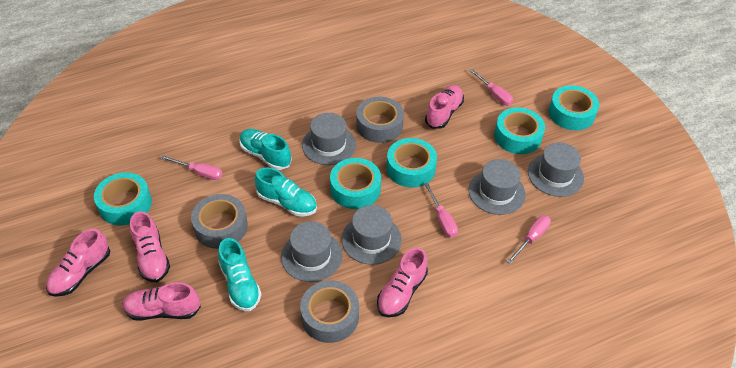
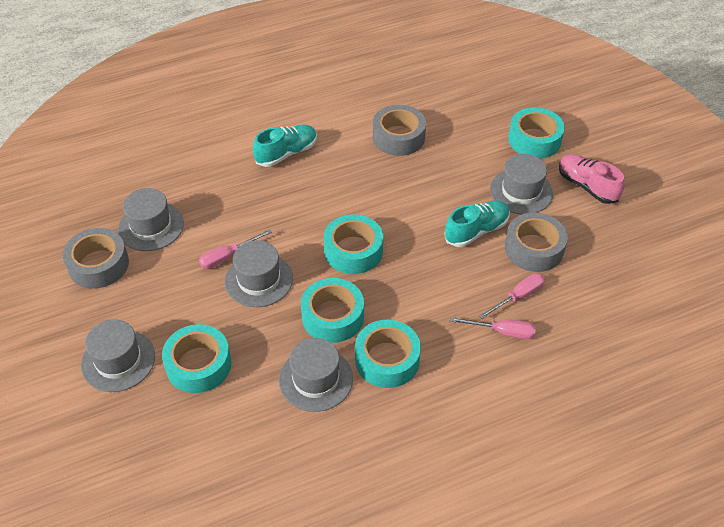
pink screwdriver: 4 -> 3
pink shoe: 5 -> 1
turquoise shoe: 3 -> 2

